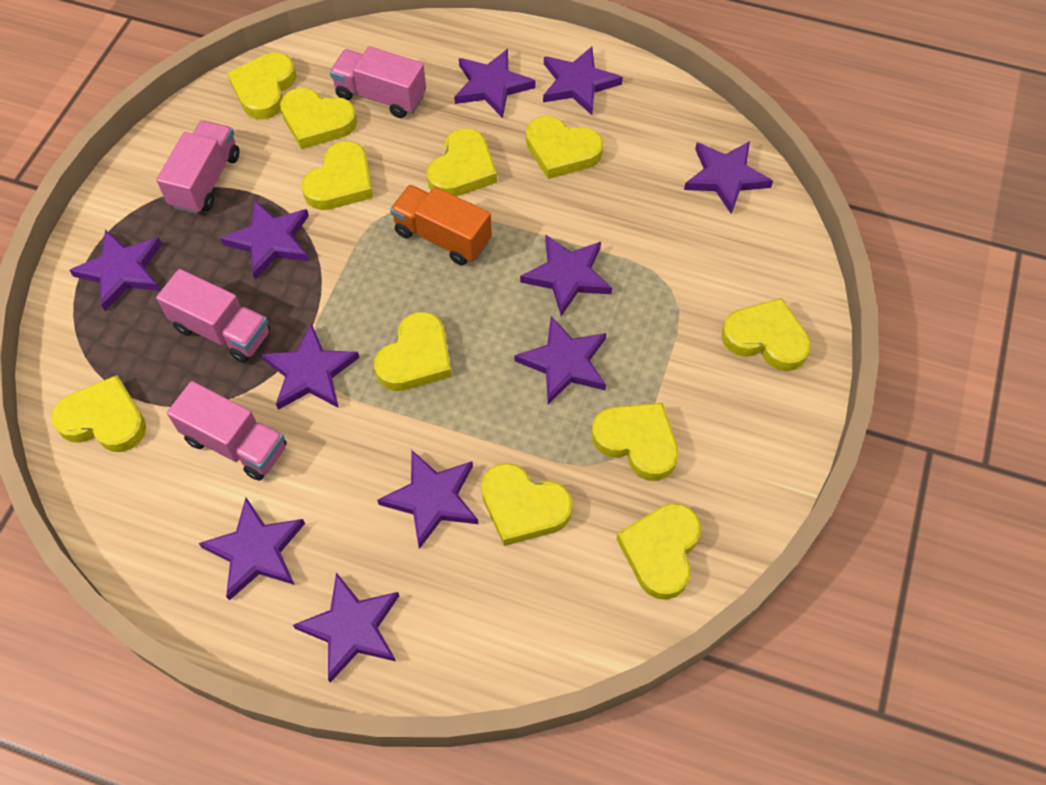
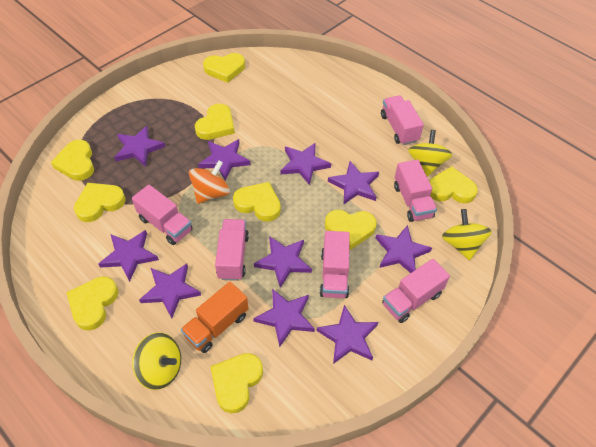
orange spinning top: 0 -> 1
pink truck: 4 -> 6
purple star: 11 -> 10
yellow heart: 11 -> 9
yellow spinning top: 0 -> 3

